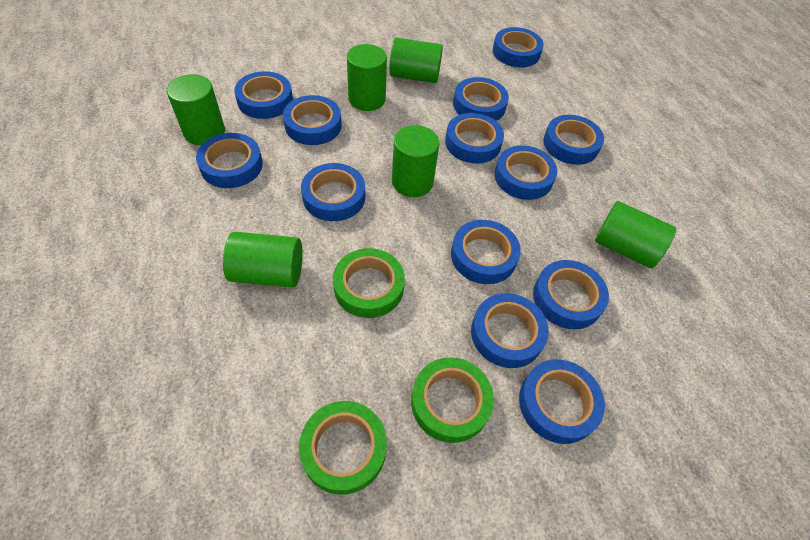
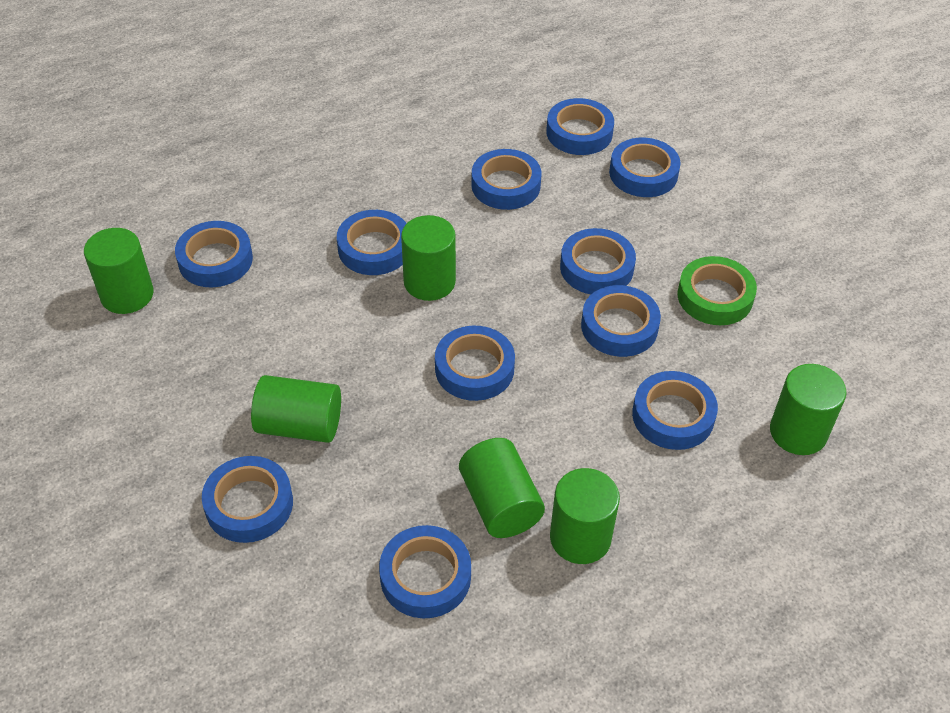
blue tape: 13 -> 11
green tape: 3 -> 1

